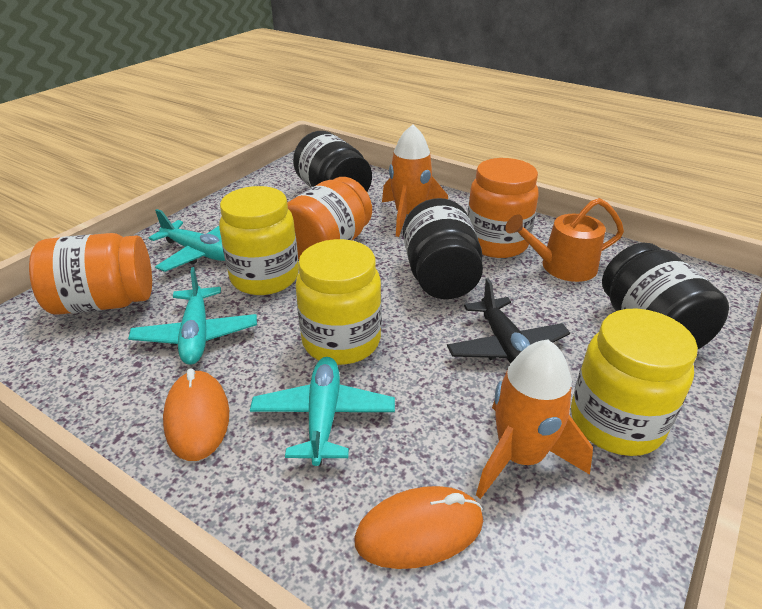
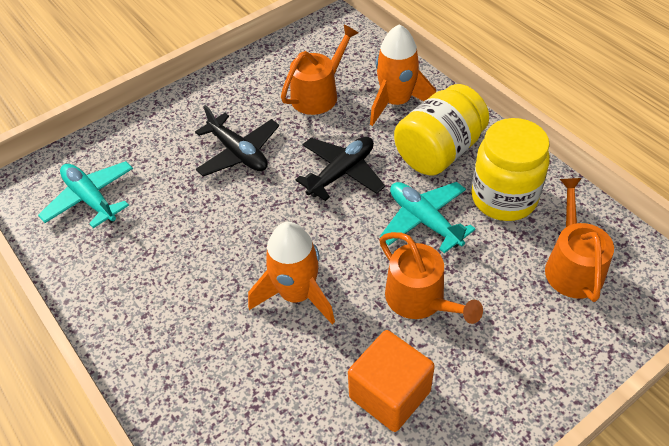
black jar: 3 -> 0
black plane: 1 -> 2
orange cube: 0 -> 1
orange jar: 3 -> 0
orange mouse: 2 -> 0
orange watering can: 1 -> 3
turquoise plane: 3 -> 2
yellow jar: 3 -> 2

